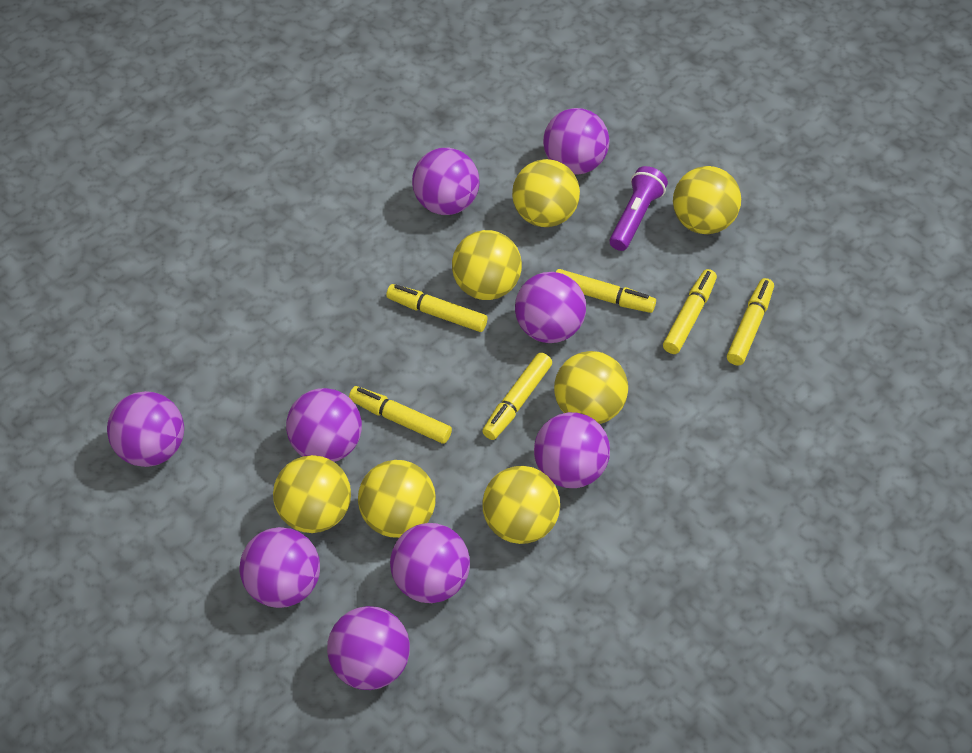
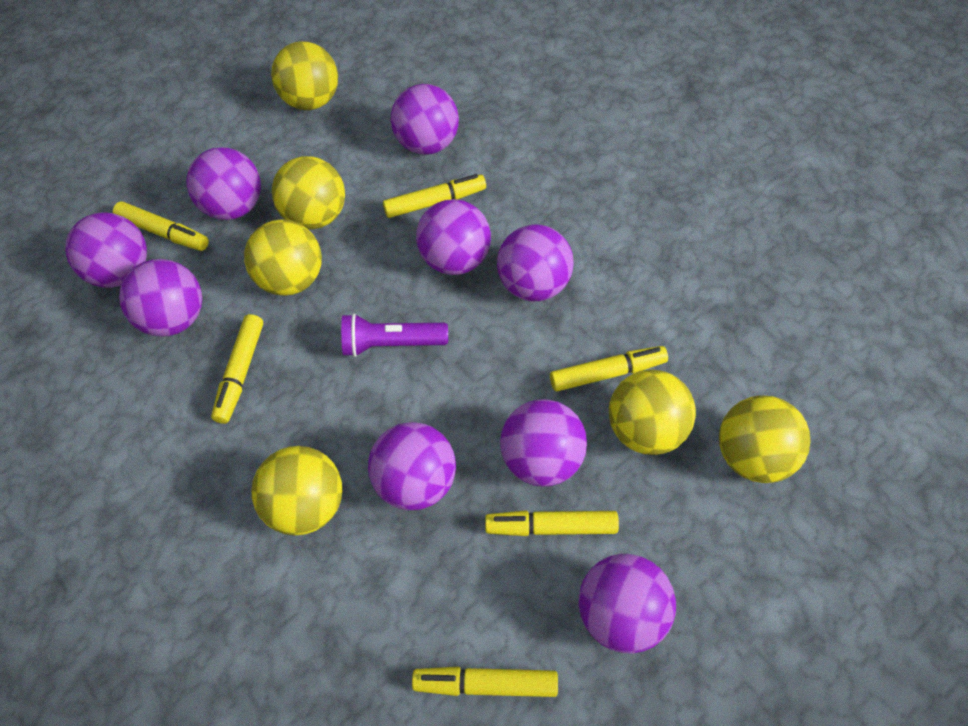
yellow ball: 7 -> 6

